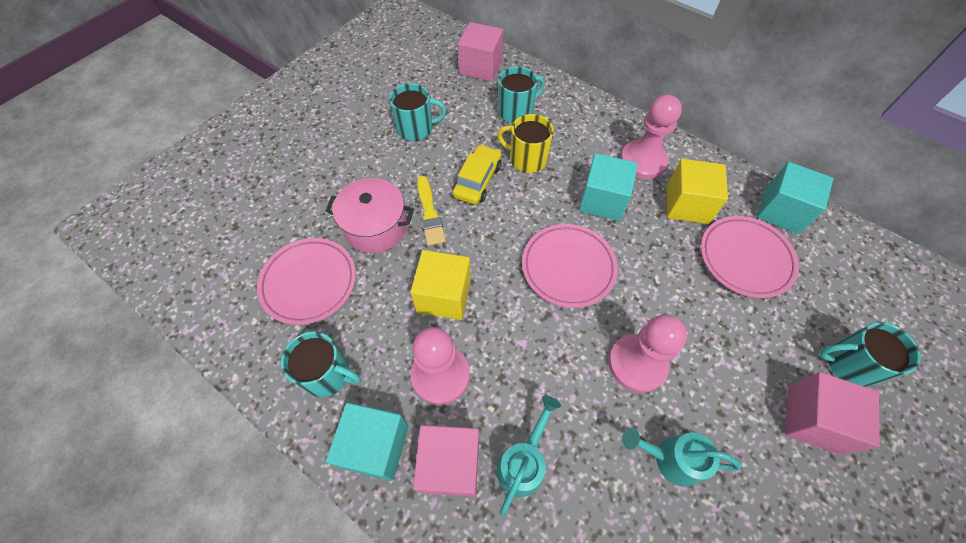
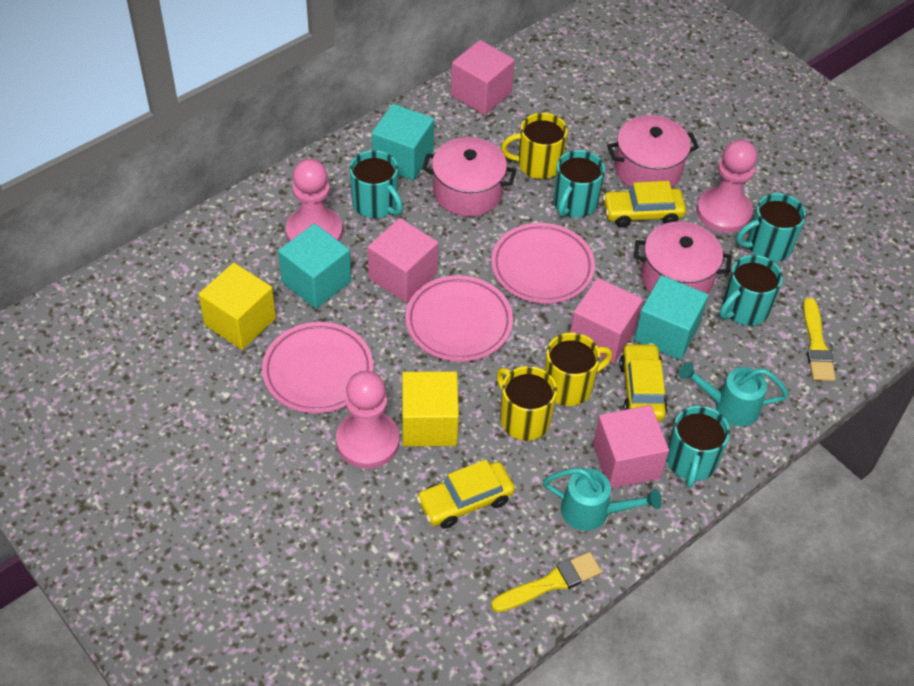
pink cube: 3 -> 4
pink pot: 1 -> 3
turquoise mug: 4 -> 5
yellow brush: 1 -> 2
yellow car: 1 -> 3
yellow mug: 1 -> 3

